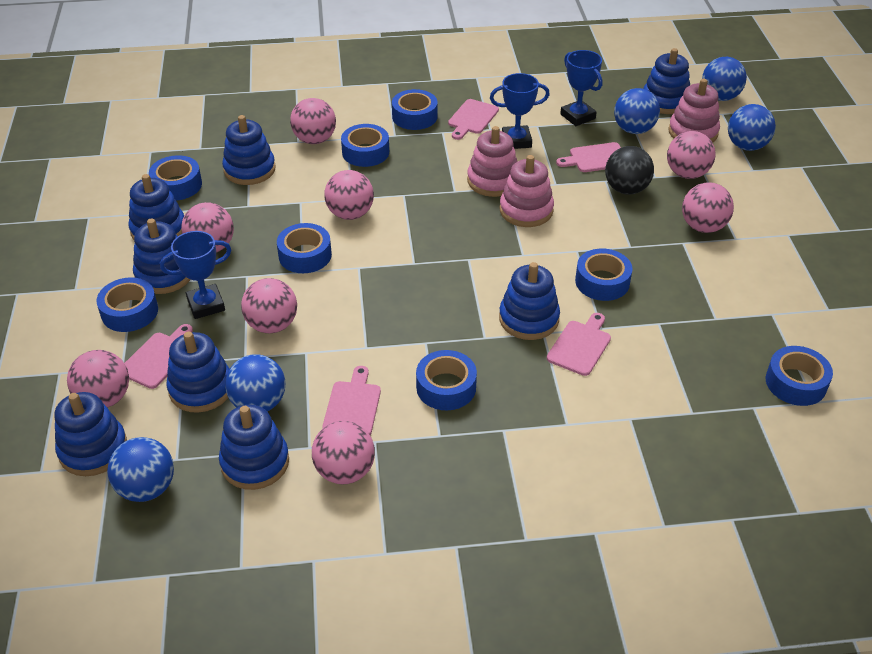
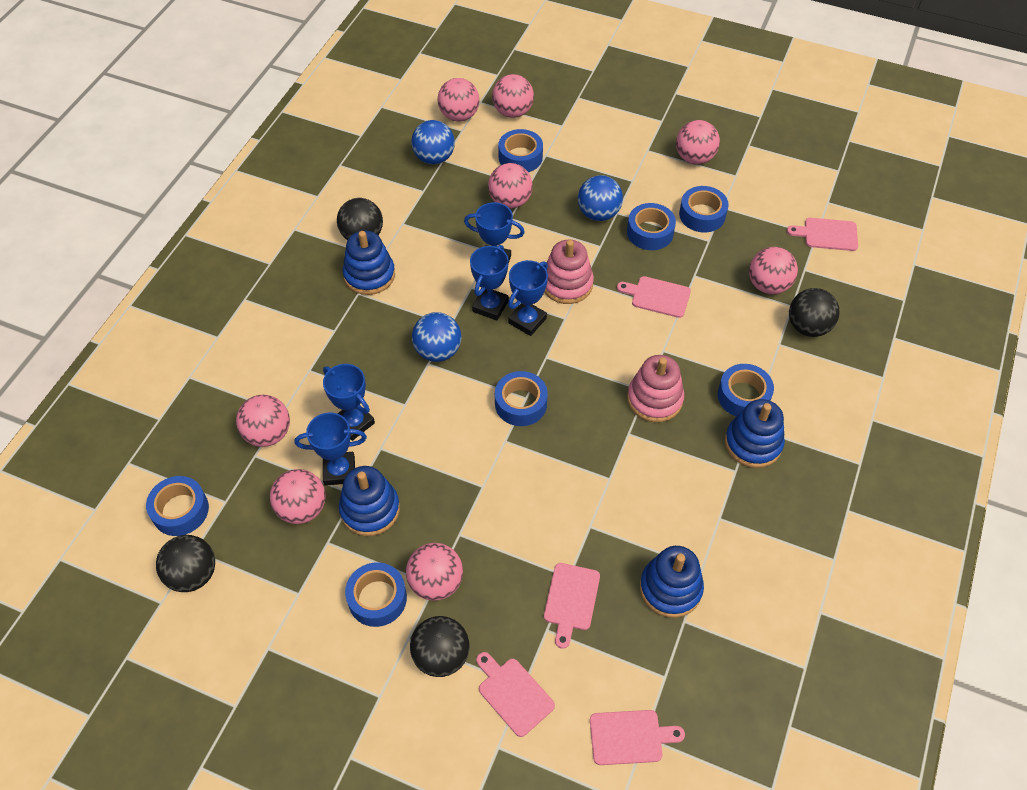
black ball: 1 -> 4
blue ball: 5 -> 3
blue stacking toy: 8 -> 4
blue tape: 8 -> 7
blue trophy: 3 -> 5
pink stacking toy: 3 -> 2

